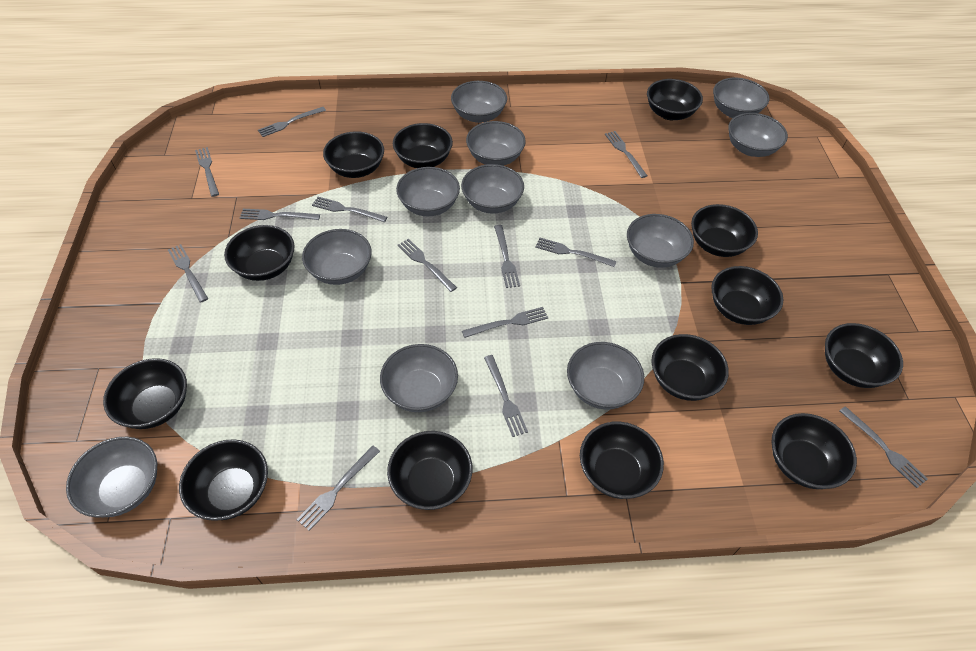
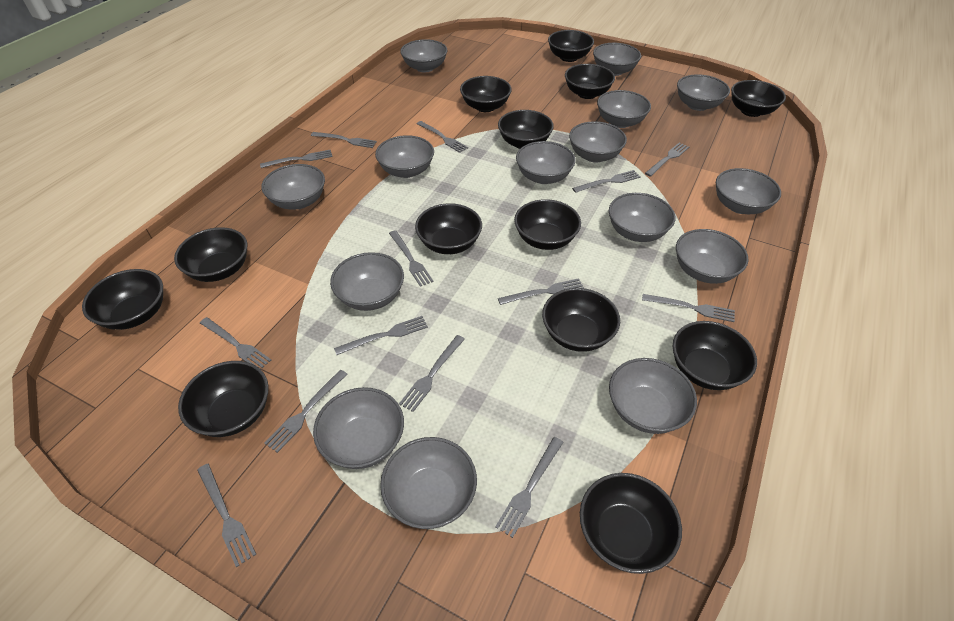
grey bowl: 11 -> 15
grey fork: 13 -> 14

